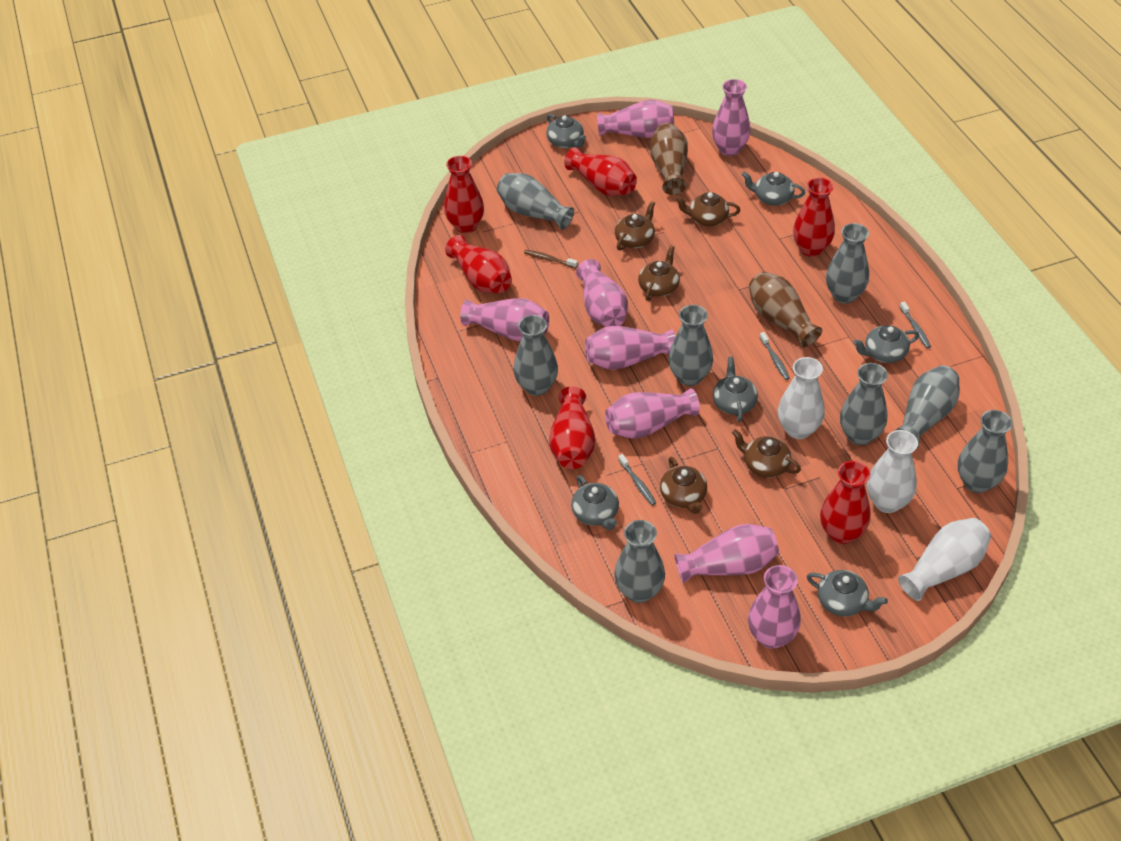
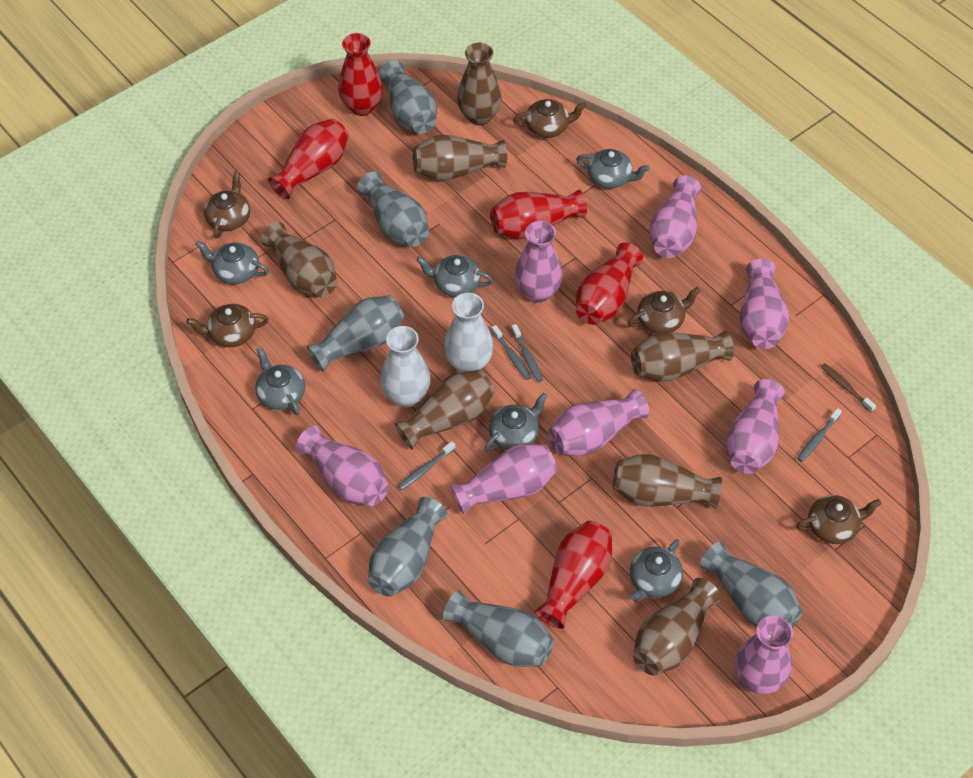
brown vase: 2 -> 7
grey toothbrush: 3 -> 4
grey vase: 8 -> 6
red vase: 6 -> 5
white vase: 3 -> 2

